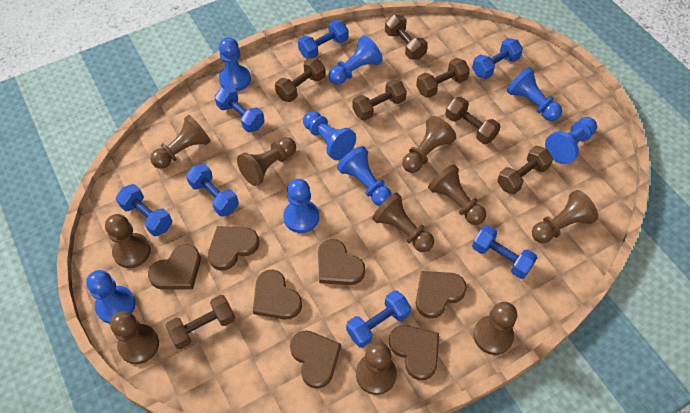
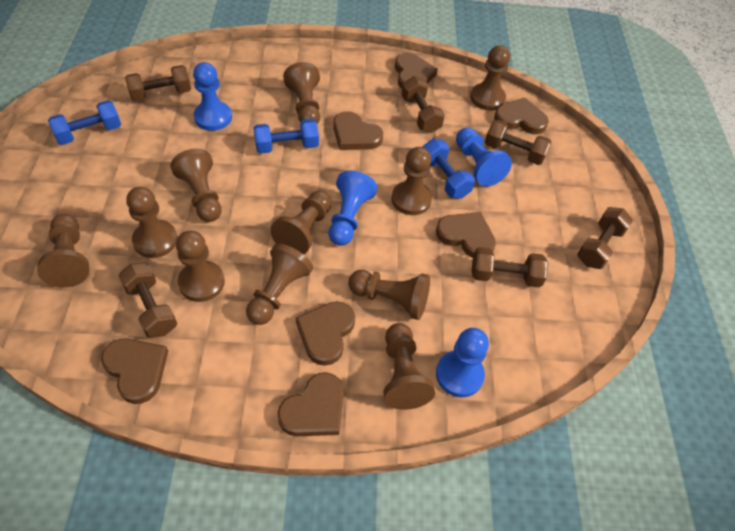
blue dumbbell: 7 -> 3
blue pawn: 8 -> 4
brown dumbbell: 7 -> 6
brown pawn: 10 -> 11

